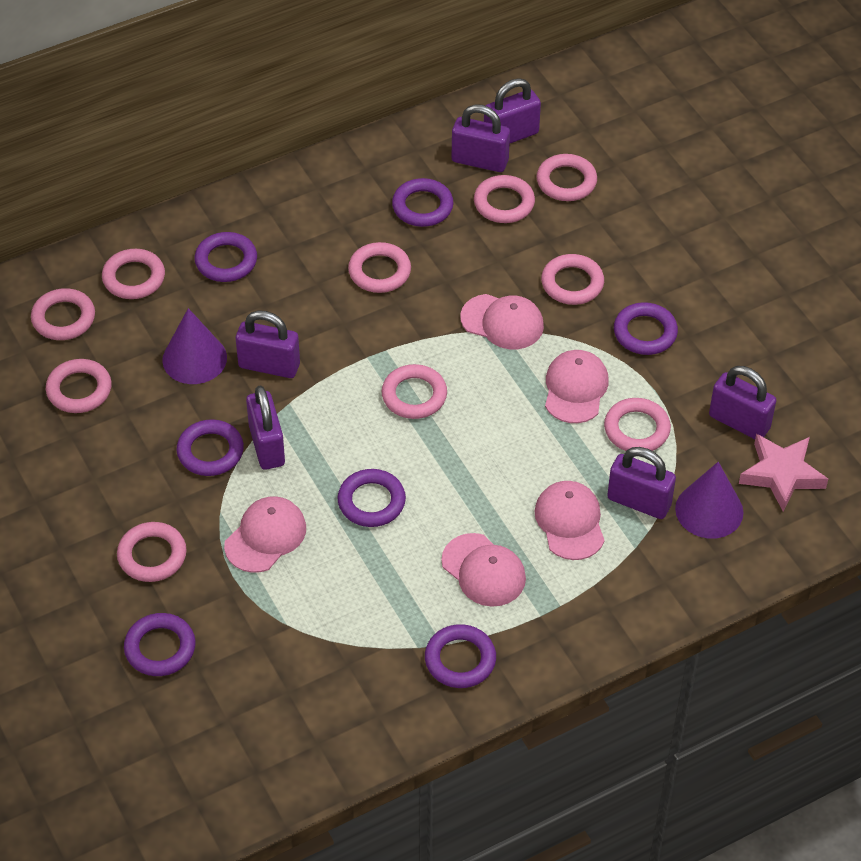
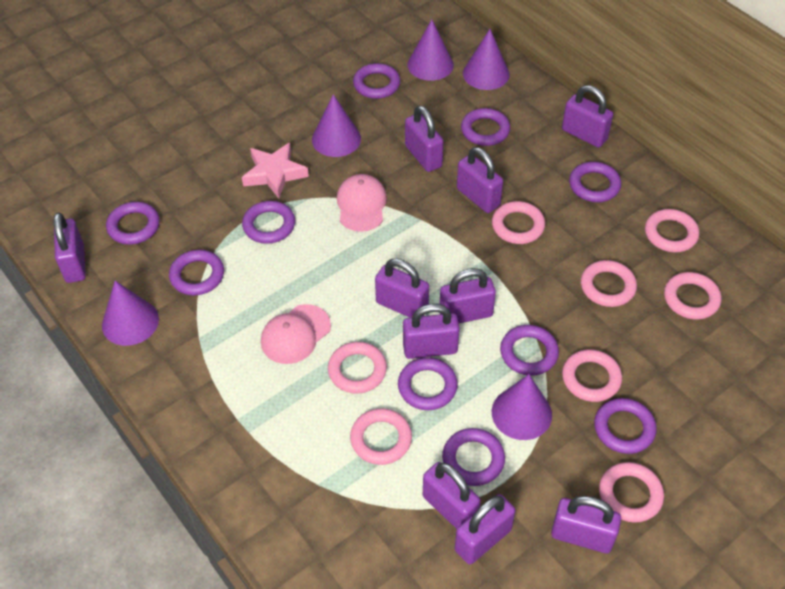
pink cap: 5 -> 2
pink ring: 10 -> 8
purple cone: 2 -> 5
purple padlock: 6 -> 10
purple ring: 7 -> 10

